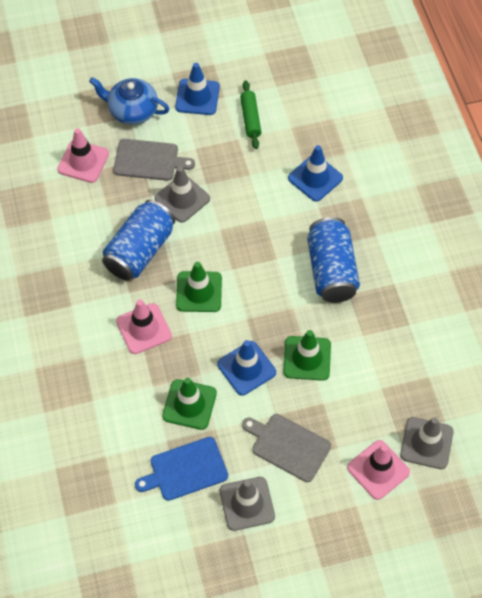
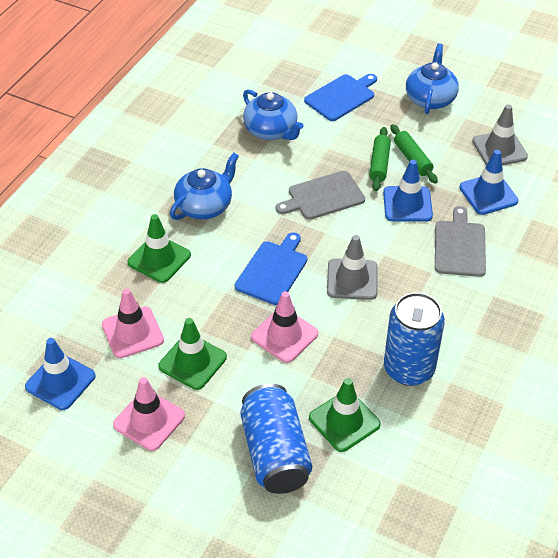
blue cutting board: 1 -> 2
blue teapot: 1 -> 3
green rolling pin: 1 -> 2
grey traffic cone: 3 -> 2

